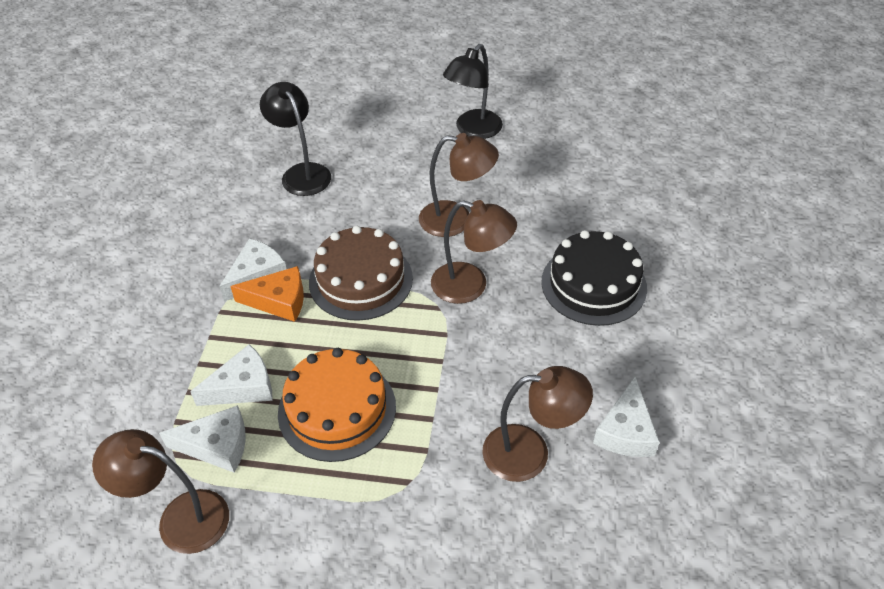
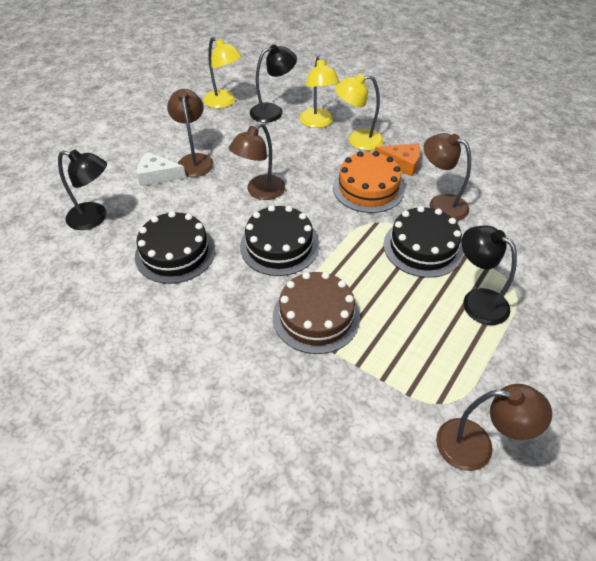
black cake: 1 -> 3
black lamp: 2 -> 3
white cheese: 4 -> 1
yellow lamp: 0 -> 3

